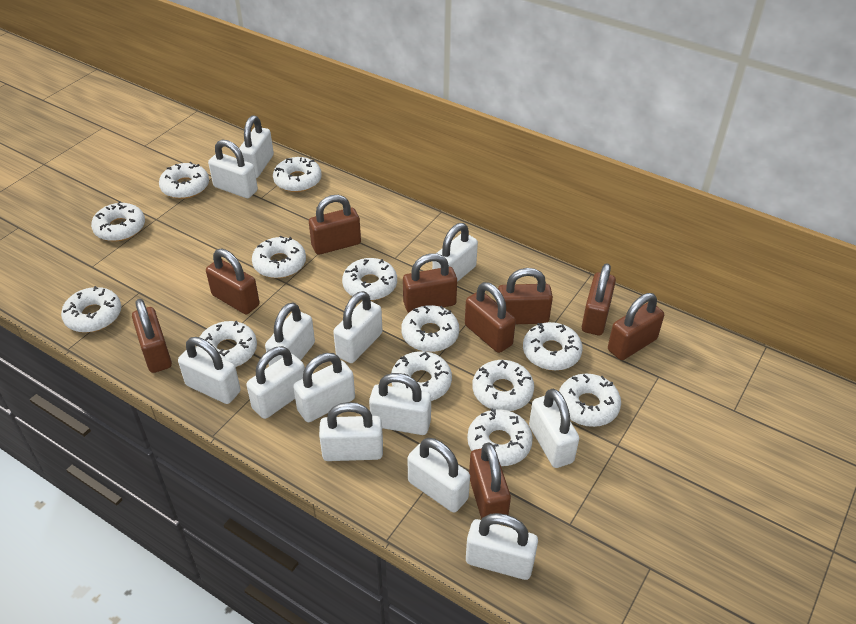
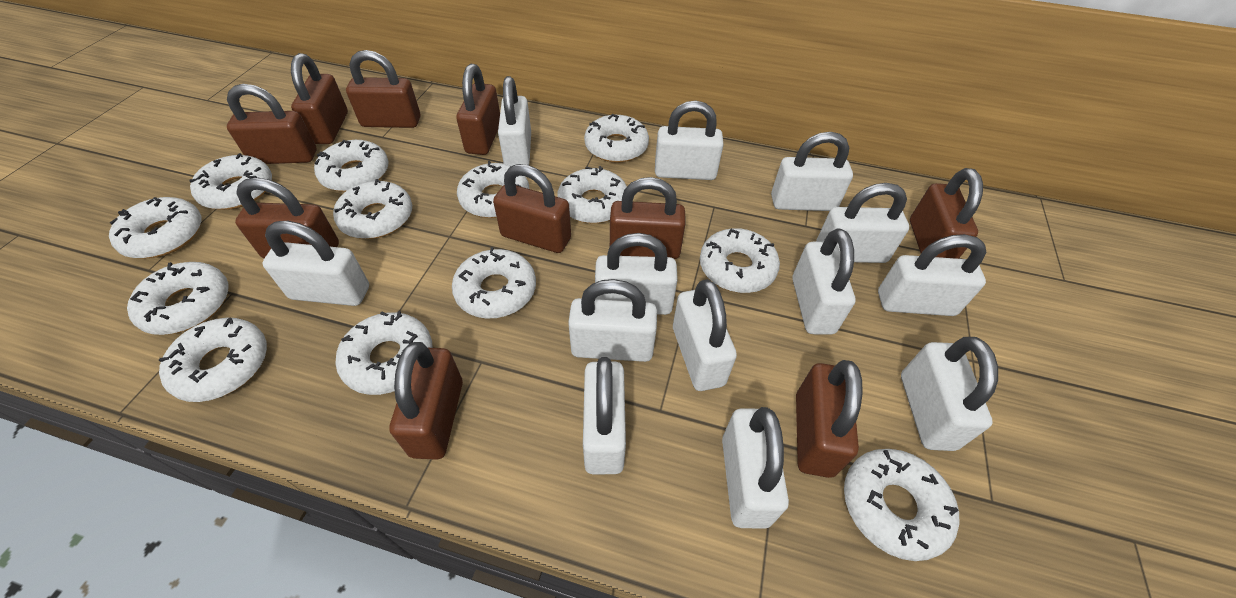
brown padlock: 9 -> 10

